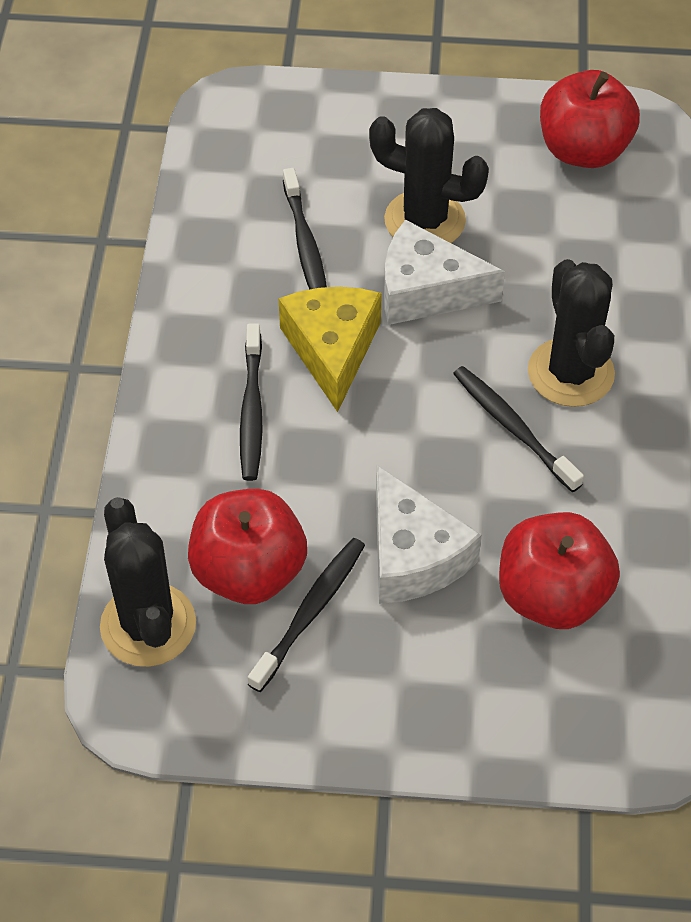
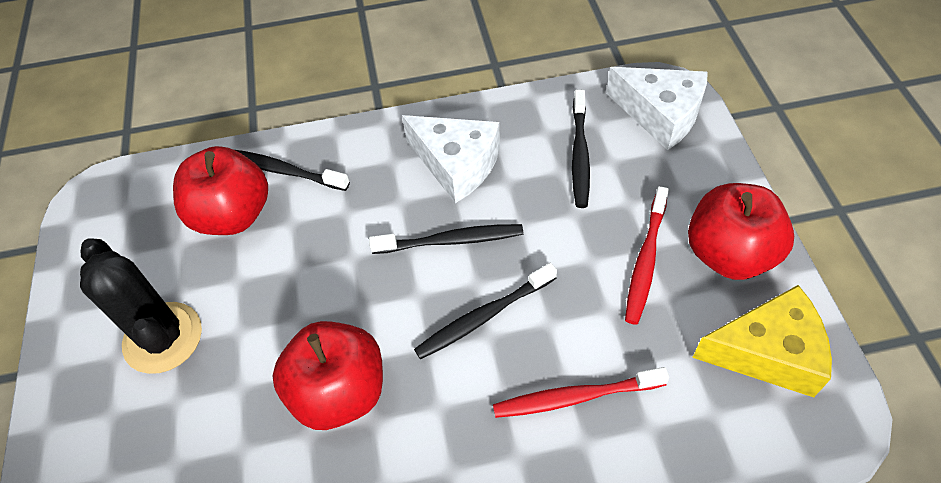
black cactus: 3 -> 1
red toothbrush: 0 -> 2

